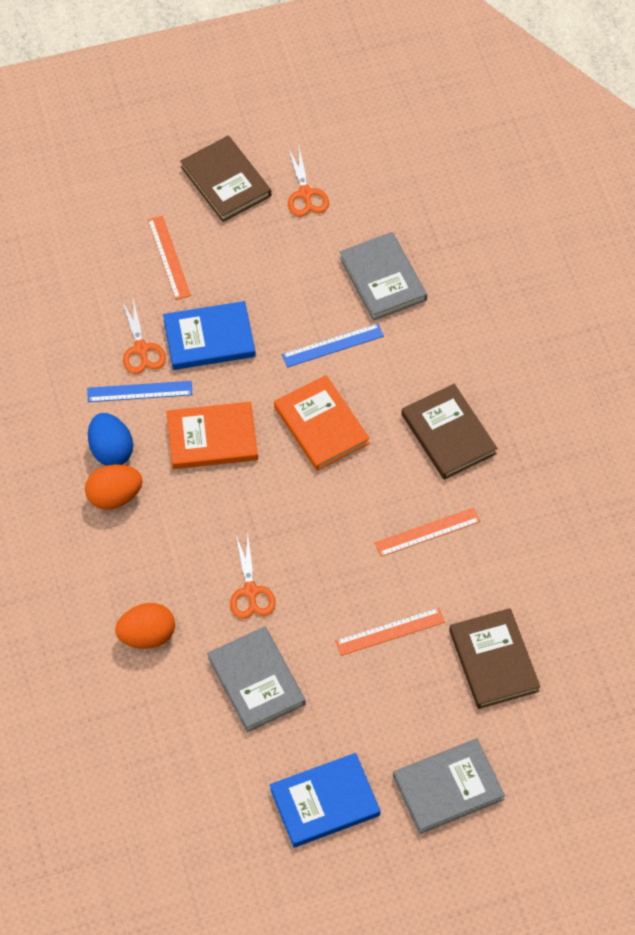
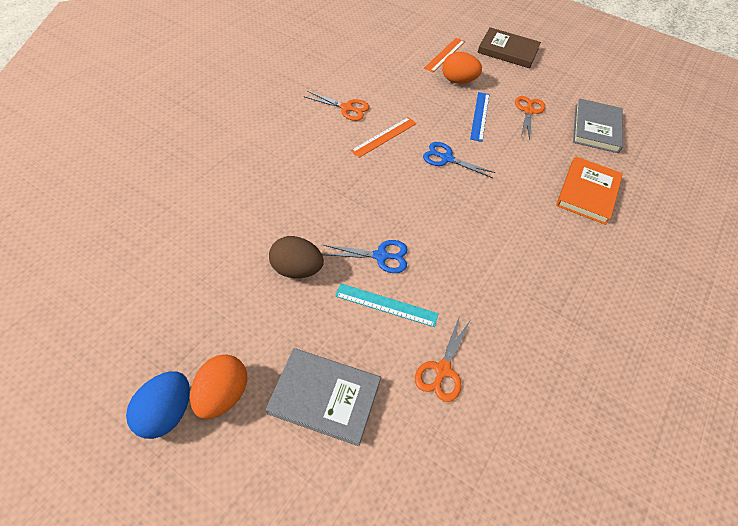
blue book: 2 -> 0
blue ruler: 2 -> 1
blue scissors: 0 -> 2
brown book: 3 -> 1
brown egg: 0 -> 1
grey book: 3 -> 2
orange book: 2 -> 1
orange ruler: 3 -> 2
turquoise ruler: 0 -> 1

